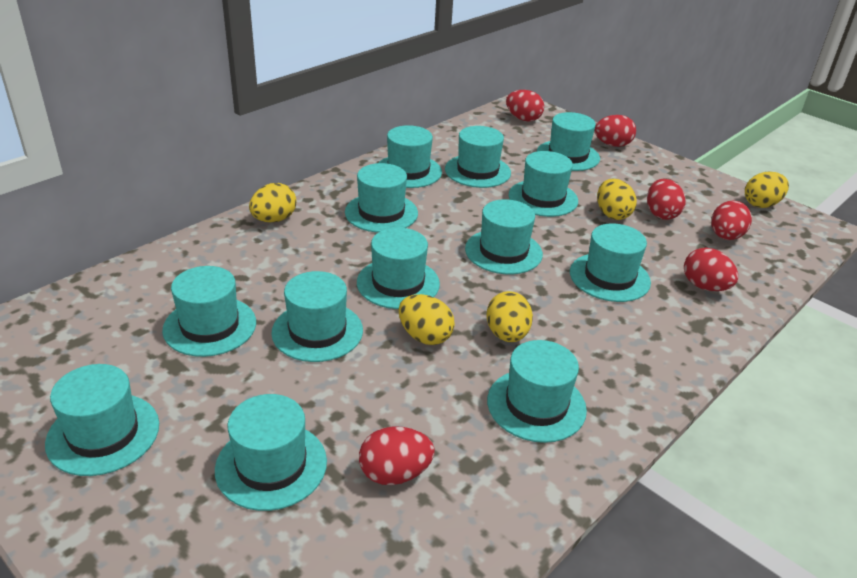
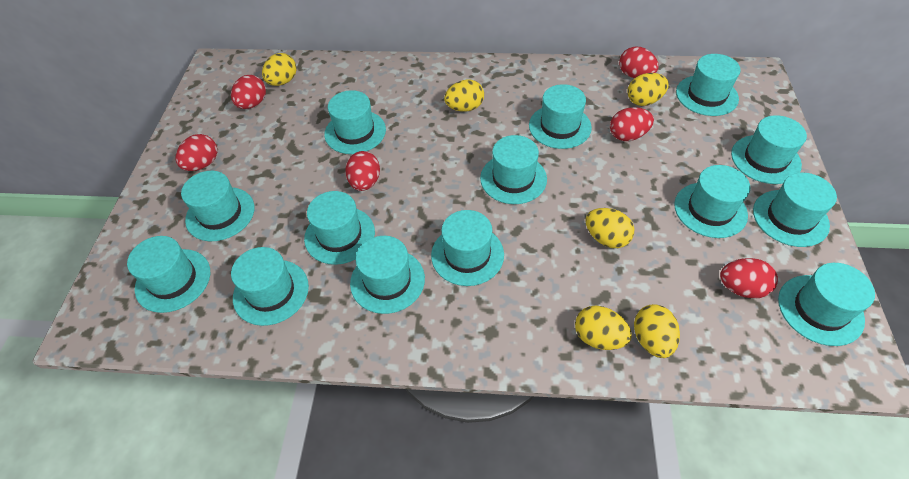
turquoise hat: 13 -> 14
yellow egg: 5 -> 6

